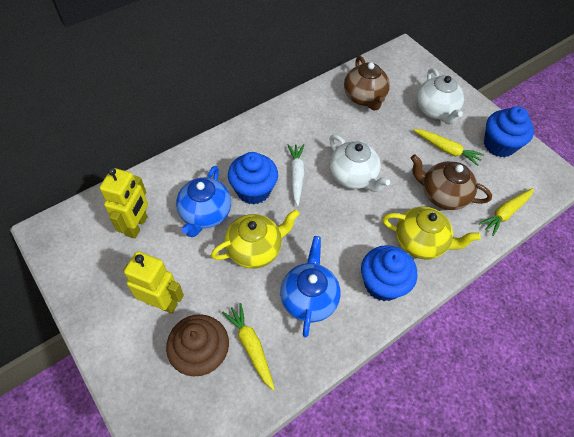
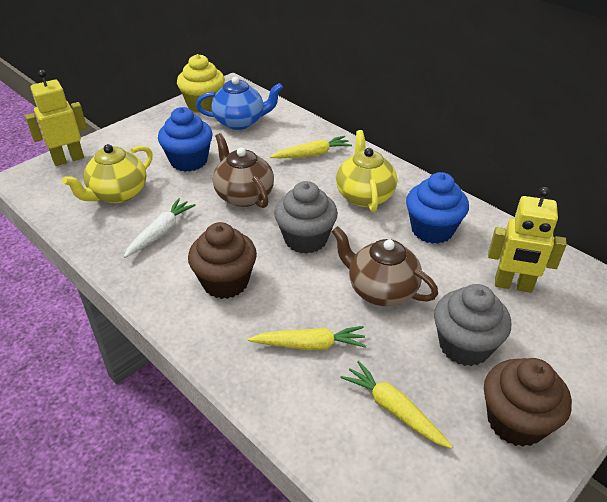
blue cupcake: 3 -> 2
blue teapot: 2 -> 1
brown cupcake: 1 -> 2
grey cupcake: 0 -> 2
white teapot: 2 -> 0
yellow cupcake: 0 -> 1

